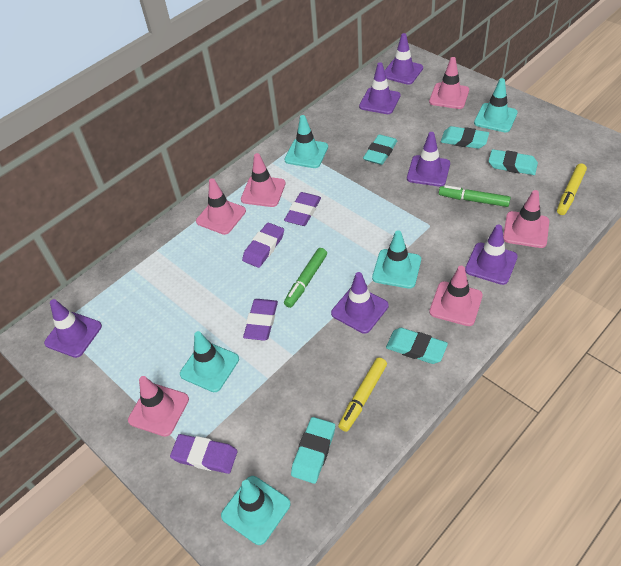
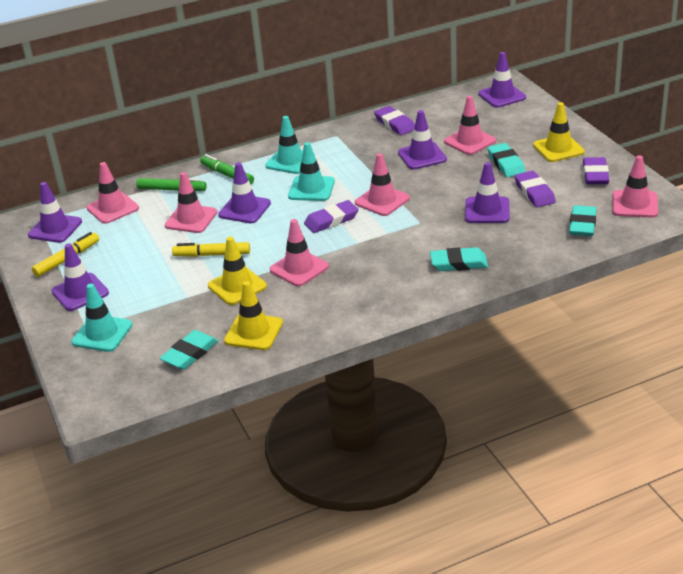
turquoise eraser: 5 -> 4
turquoise traffic cone: 5 -> 3
yellow traffic cone: 0 -> 3

